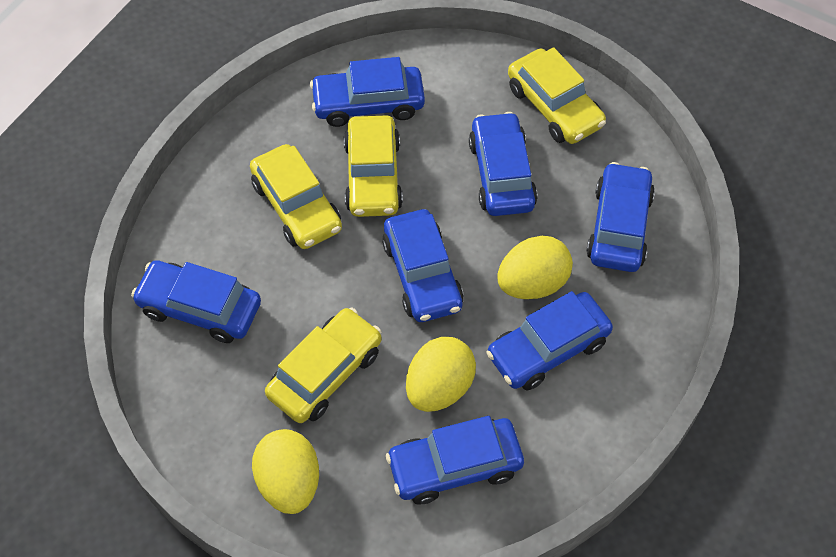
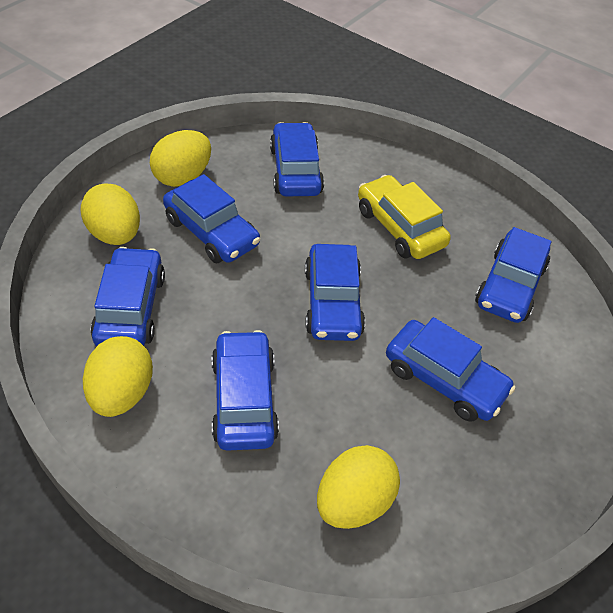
yellow car: 4 -> 1
yellow egg: 3 -> 4

